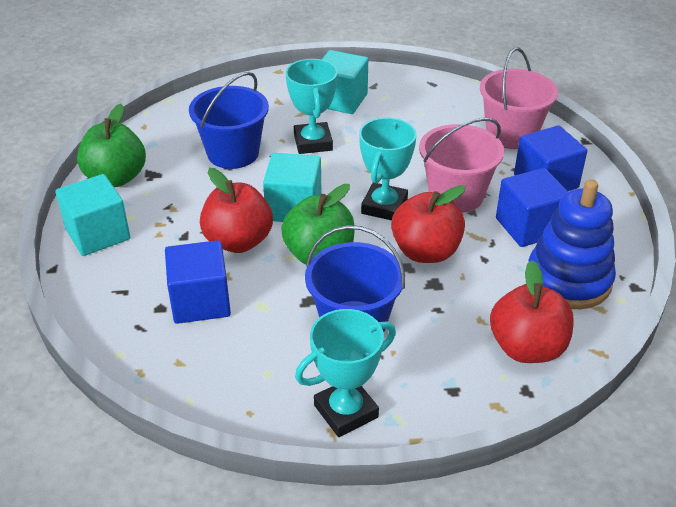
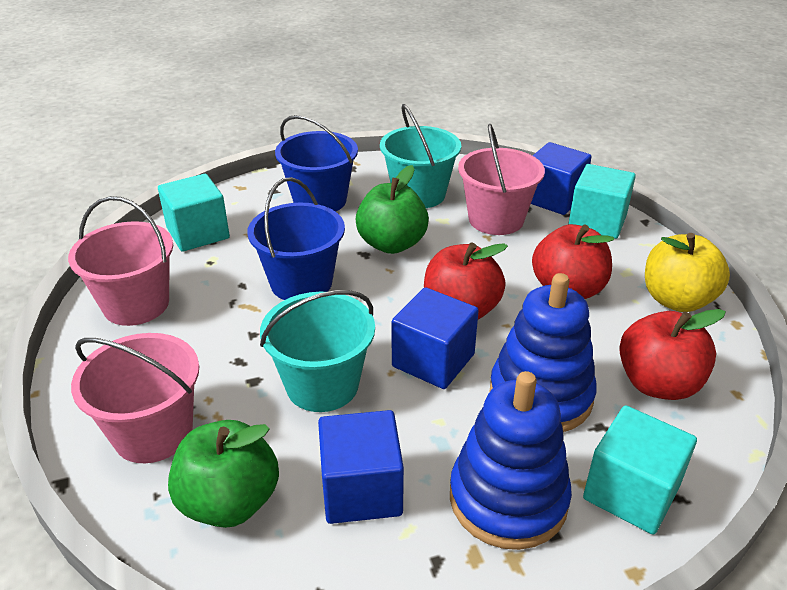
blue stacking toy: 1 -> 2
pink bucket: 2 -> 3
turquoise bucket: 0 -> 2
turquoise trophy: 3 -> 0
yellow apple: 0 -> 1

